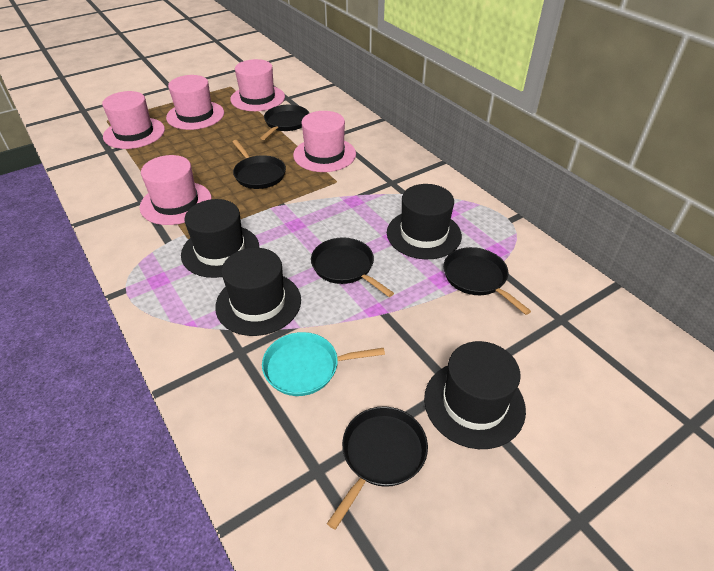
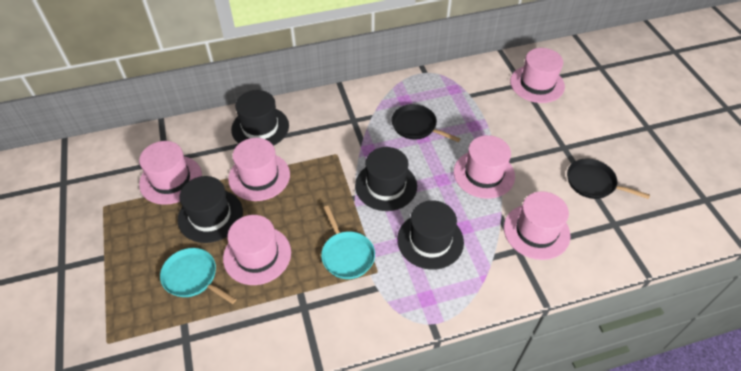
black pan: 5 -> 2
pink hat: 5 -> 6
turquoise pan: 1 -> 2

